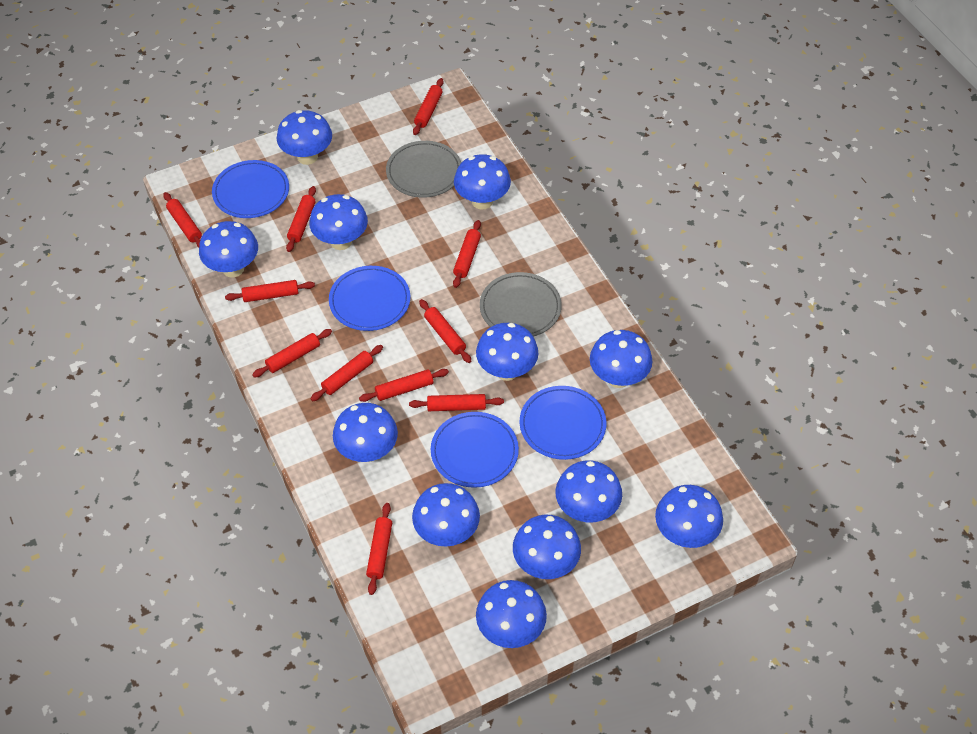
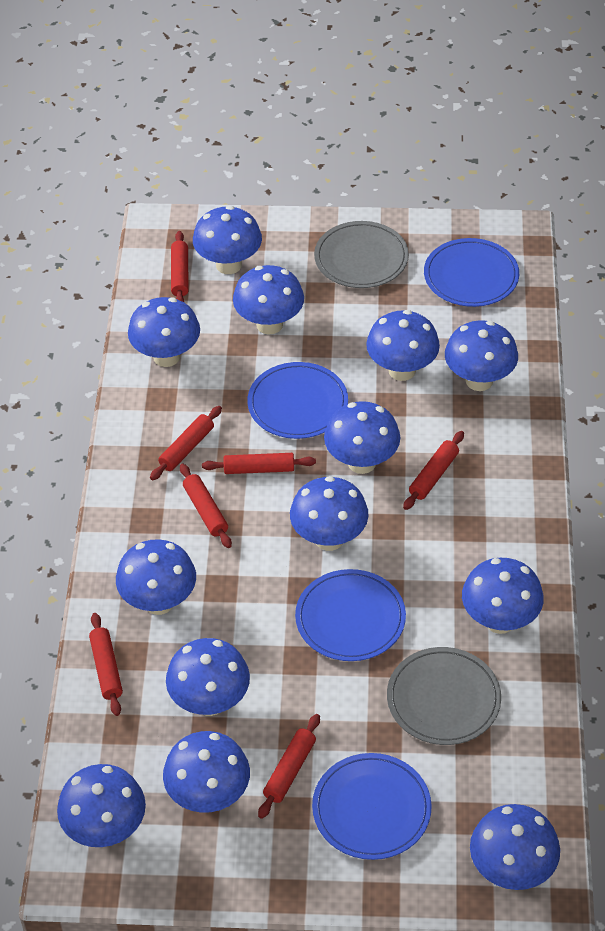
blue mushroom: 12 -> 13
red rolling pin: 11 -> 7

